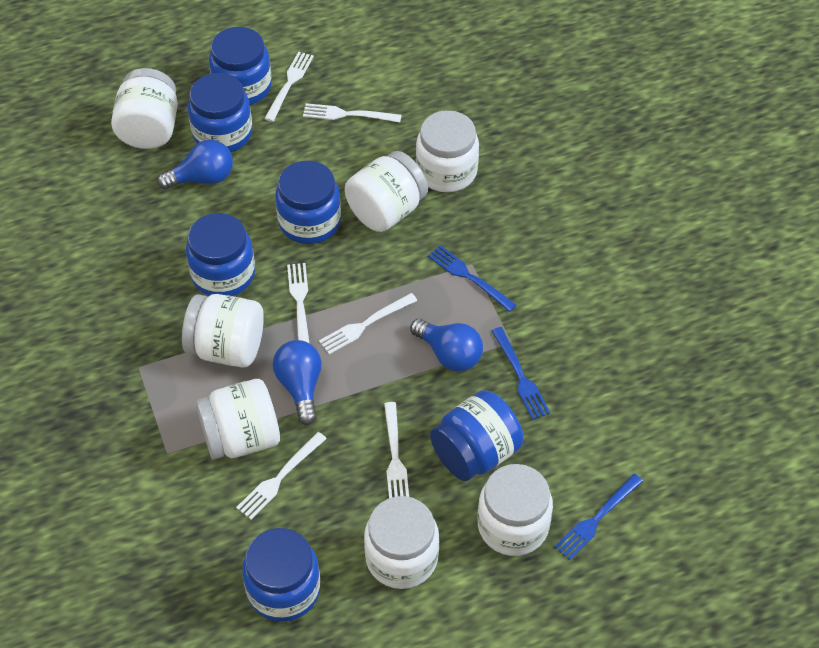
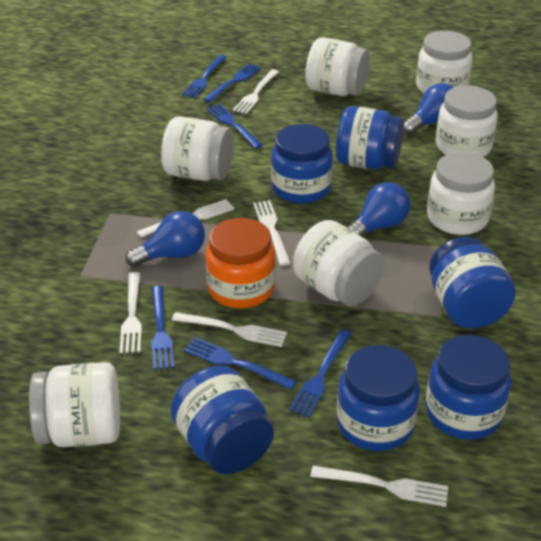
blue fork: 3 -> 6
orange jar: 0 -> 1

